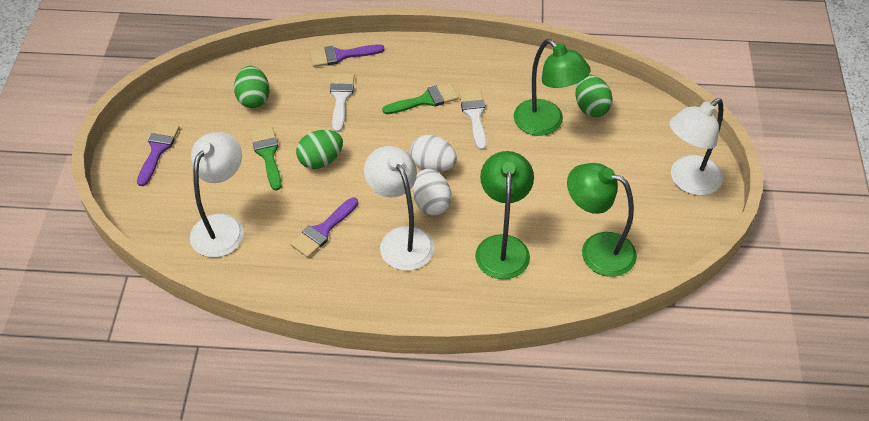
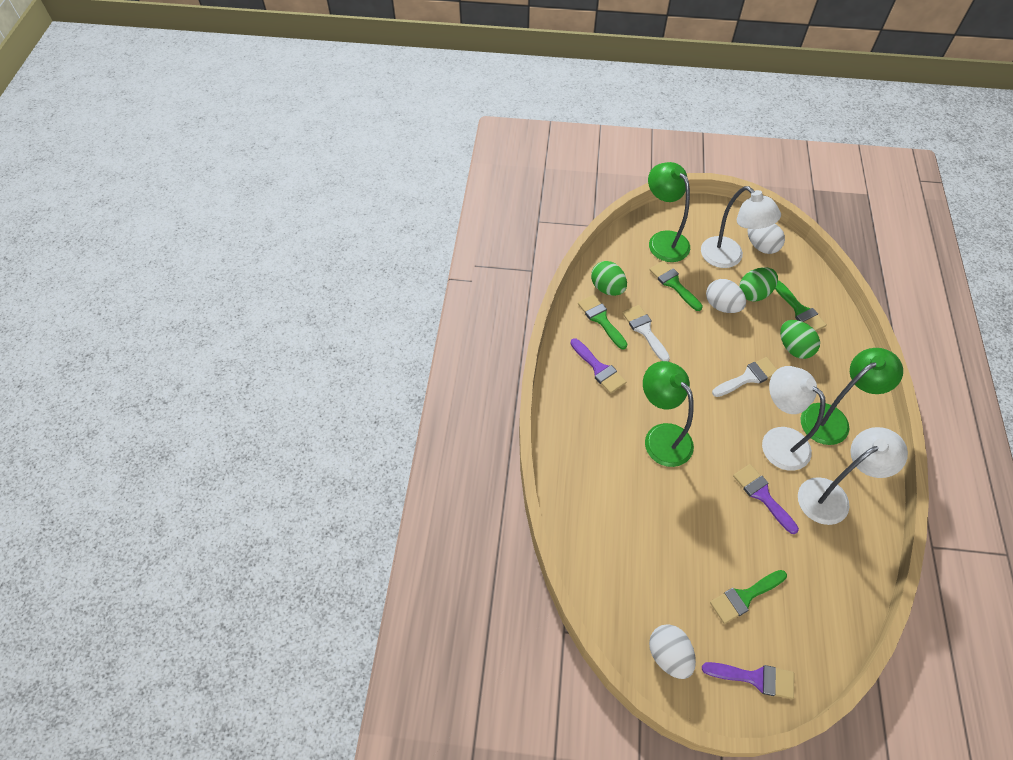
green brush: 2 -> 4
white egg: 2 -> 3

